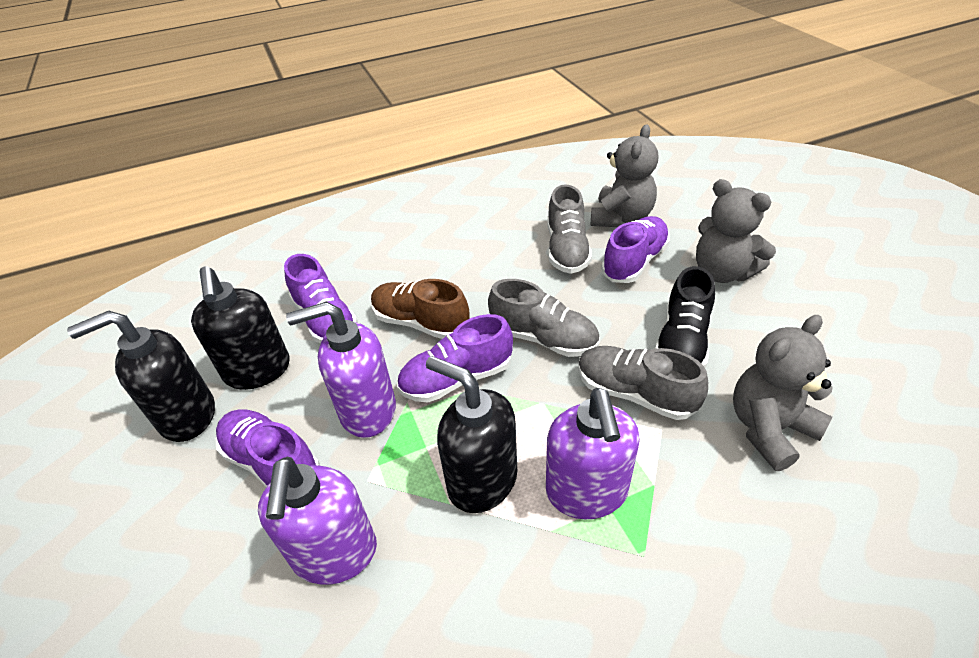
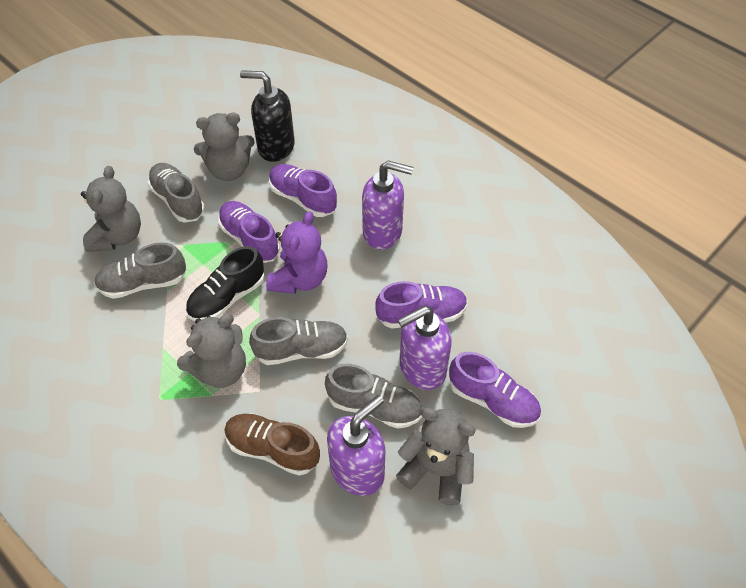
black soap dispenser: 3 -> 1
grey shoe: 3 -> 4
grey teddy bear: 3 -> 4
purple teddy bear: 0 -> 1

